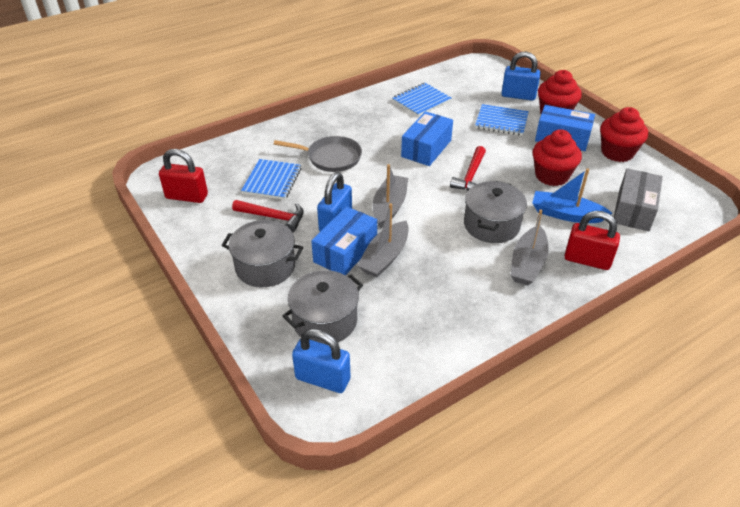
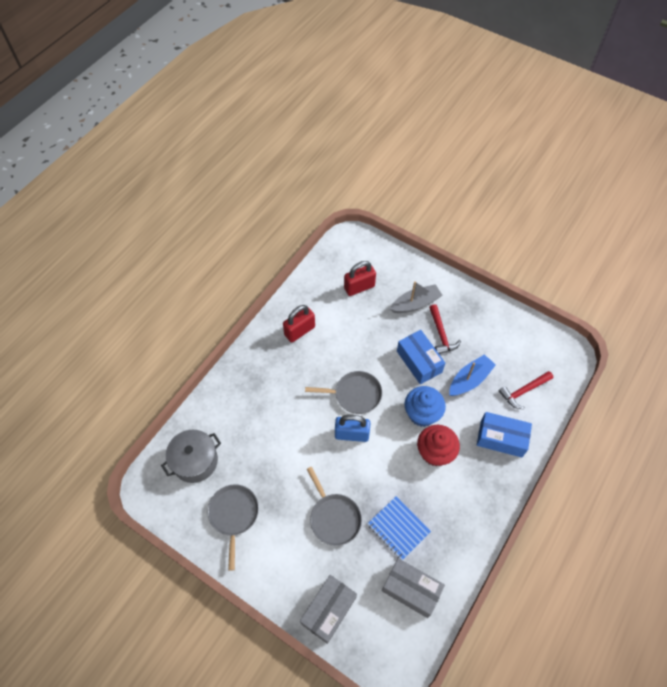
blue box: 3 -> 2
blue cupcake: 0 -> 1
blue notebook: 3 -> 1
blue padlock: 3 -> 1
grey boat: 3 -> 1
grey box: 1 -> 2
grey pan: 1 -> 3
grey pot: 3 -> 1
red cupcake: 3 -> 1

